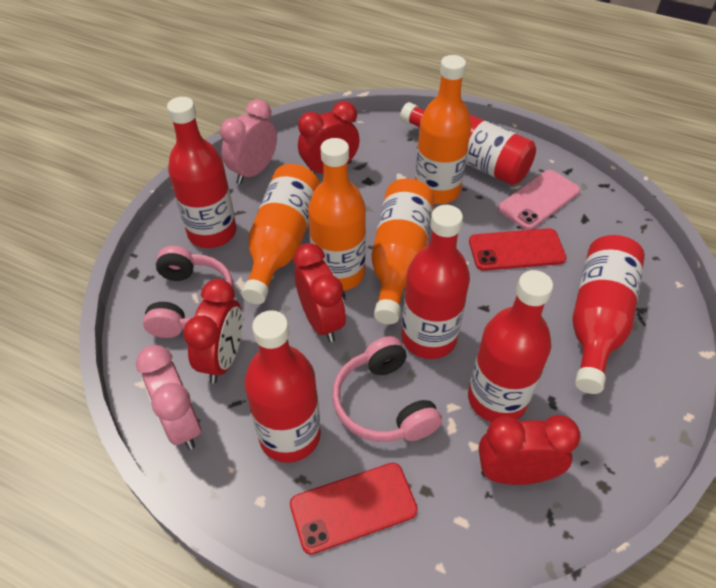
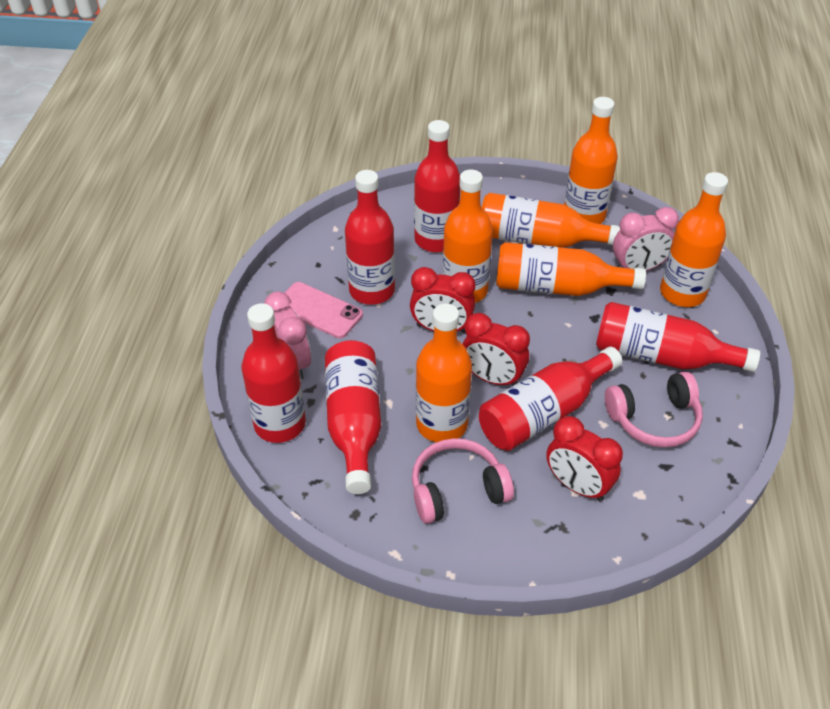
orange bottle: 4 -> 6
red clock: 4 -> 3
red phone: 2 -> 0

